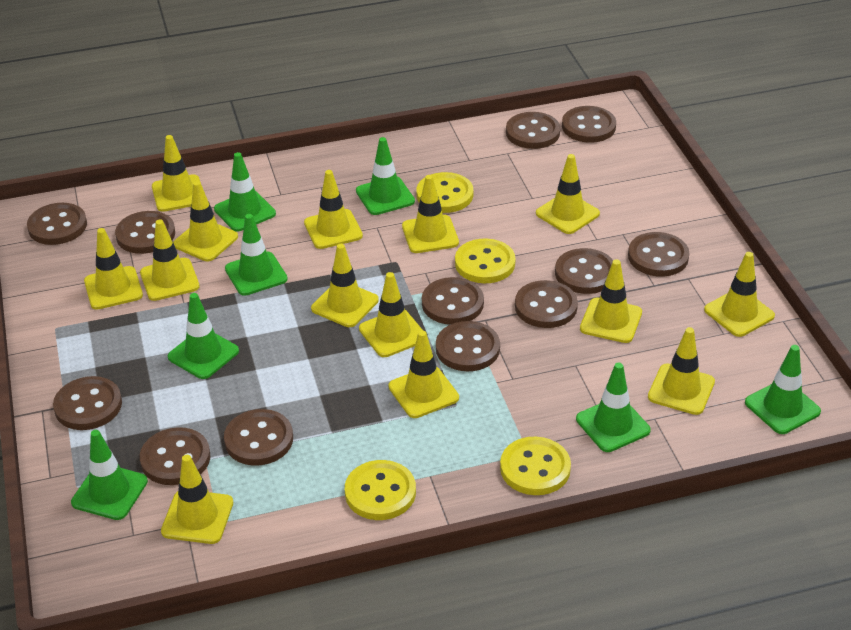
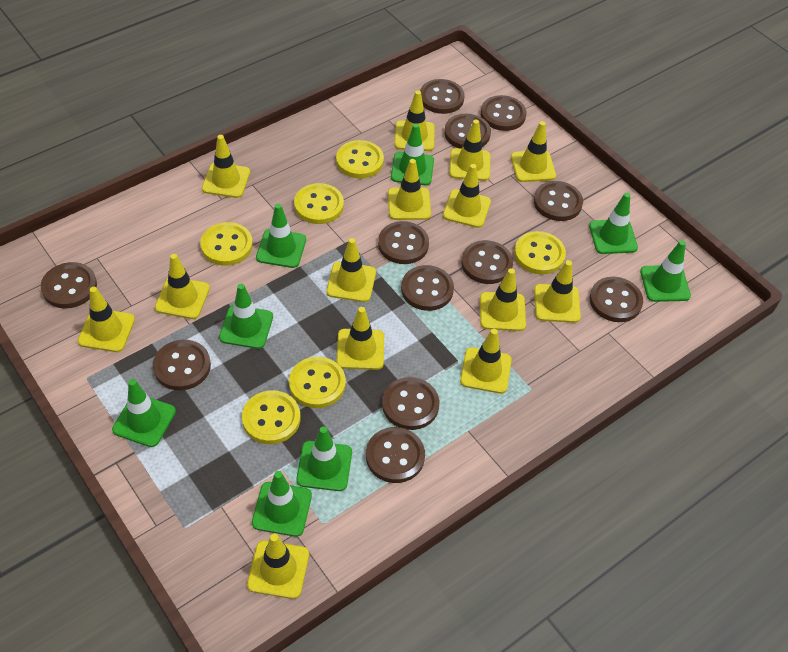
green traffic cone: 7 -> 8
yellow button: 4 -> 6

